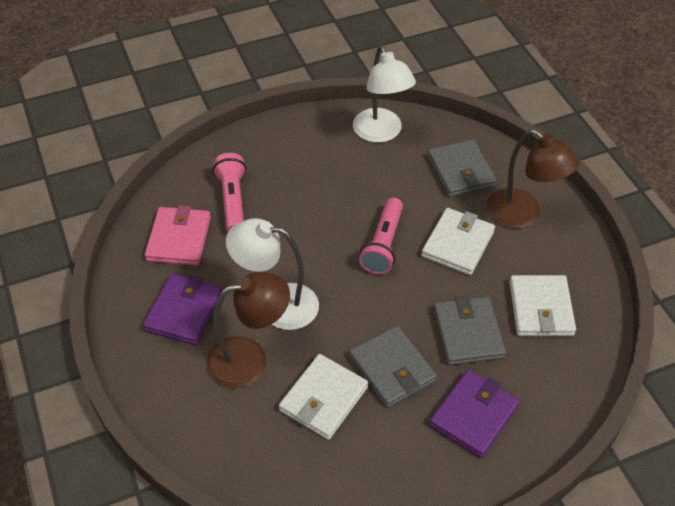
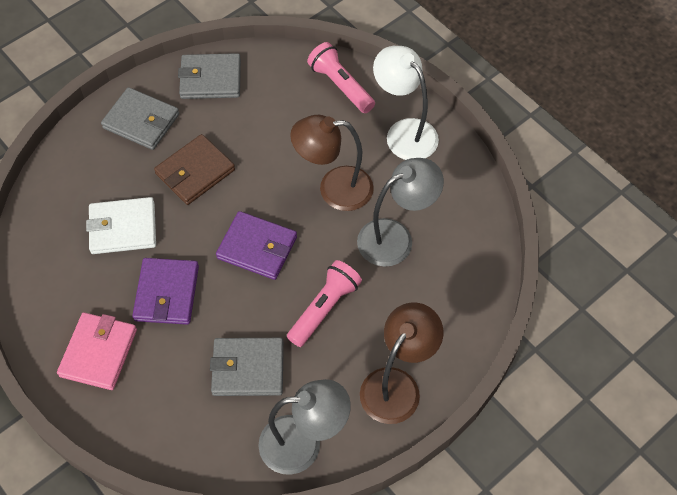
brown wallet: 0 -> 1
grey lamp: 0 -> 2
white lamp: 2 -> 1
white wallet: 3 -> 1

